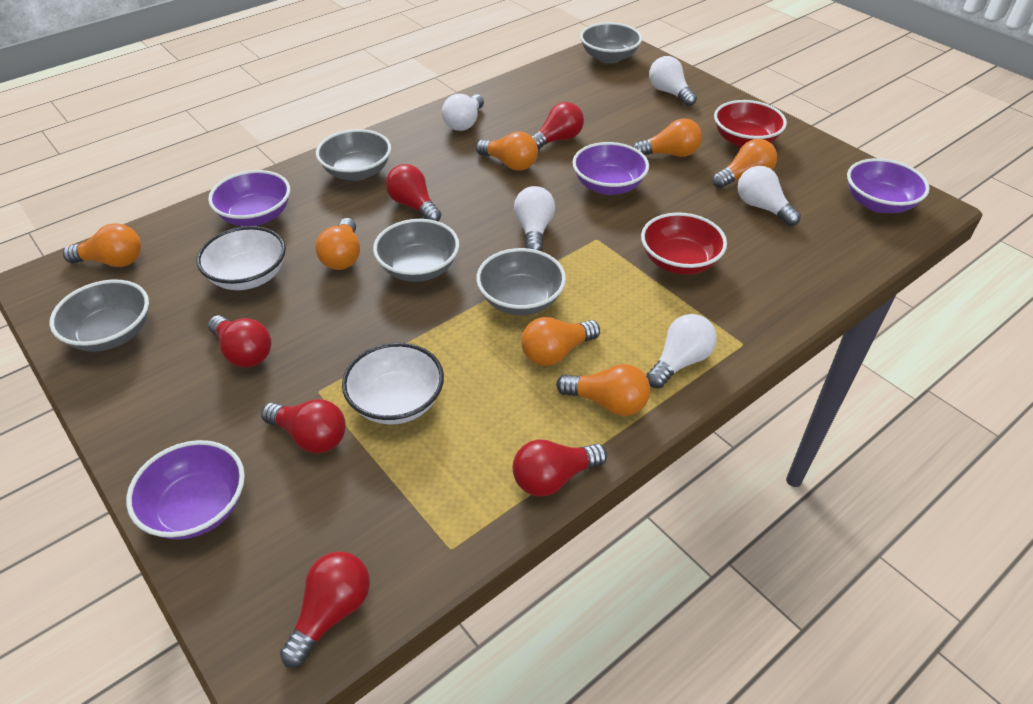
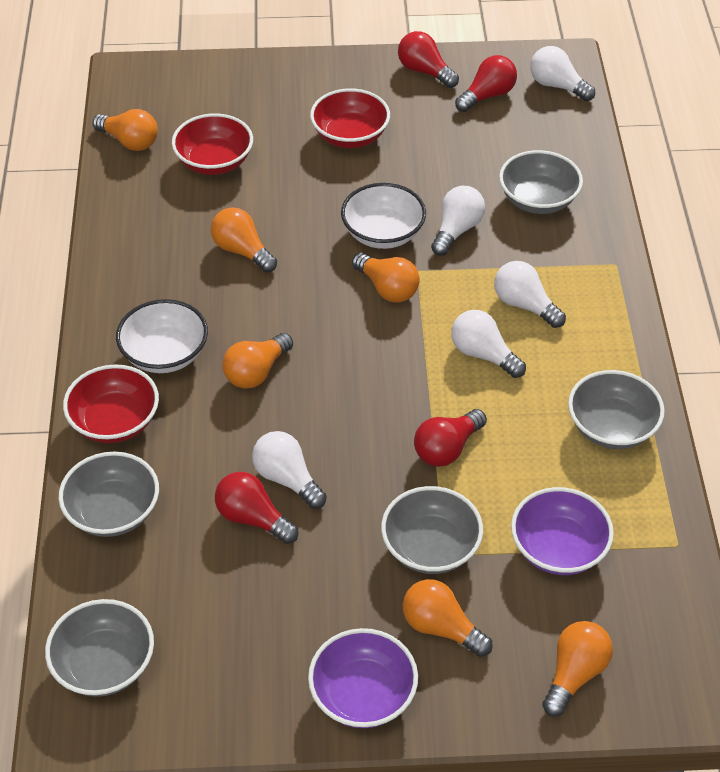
orange light bulb: 7 -> 6
purple bowl: 4 -> 2
red bowl: 2 -> 3
red light bulb: 6 -> 4

